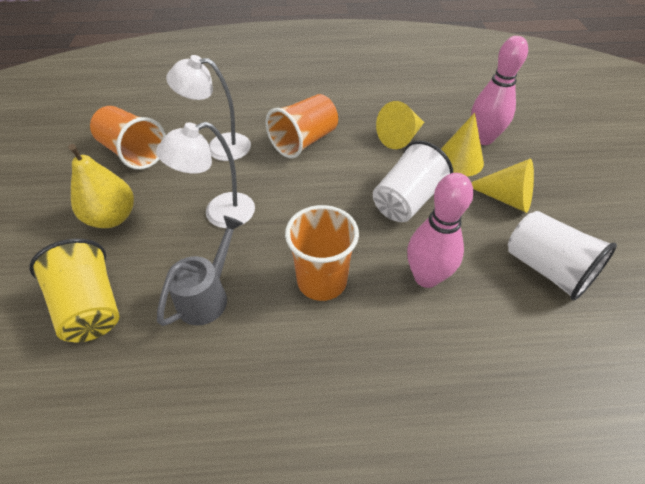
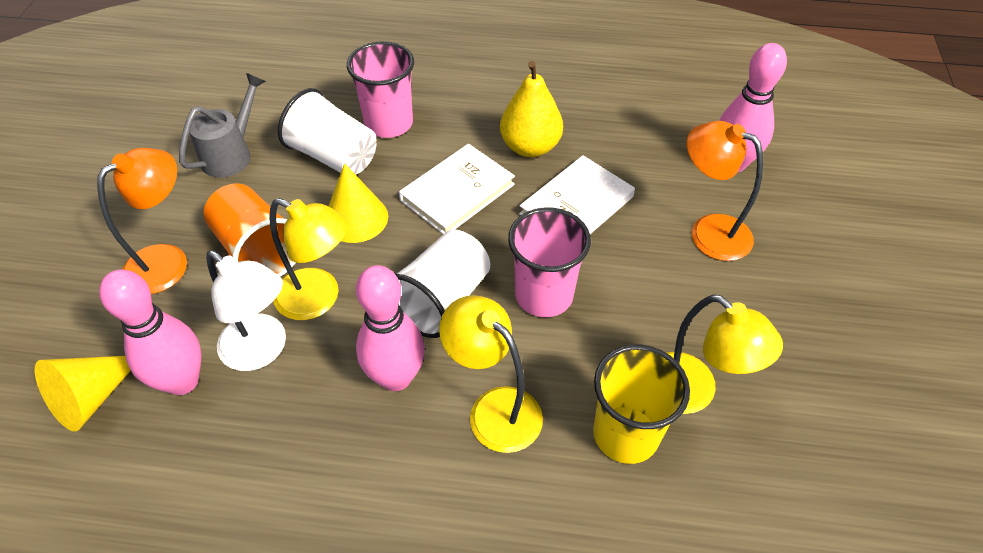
orange cup: 3 -> 1
orange lamp: 0 -> 2
pink bowling pin: 2 -> 3
pink cup: 0 -> 2
white book: 0 -> 2
white lamp: 2 -> 1
yellow cone: 3 -> 2
yellow lamp: 0 -> 3

